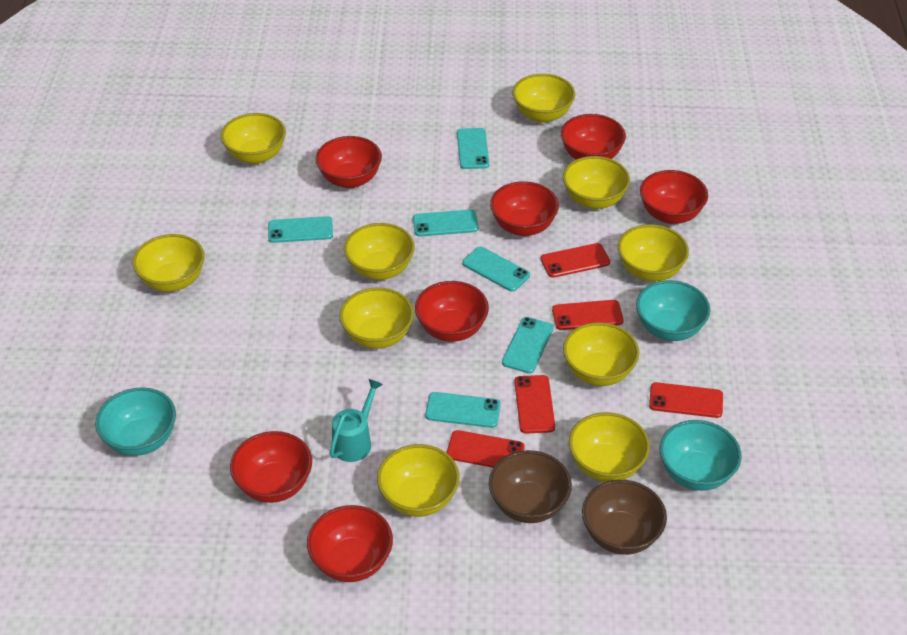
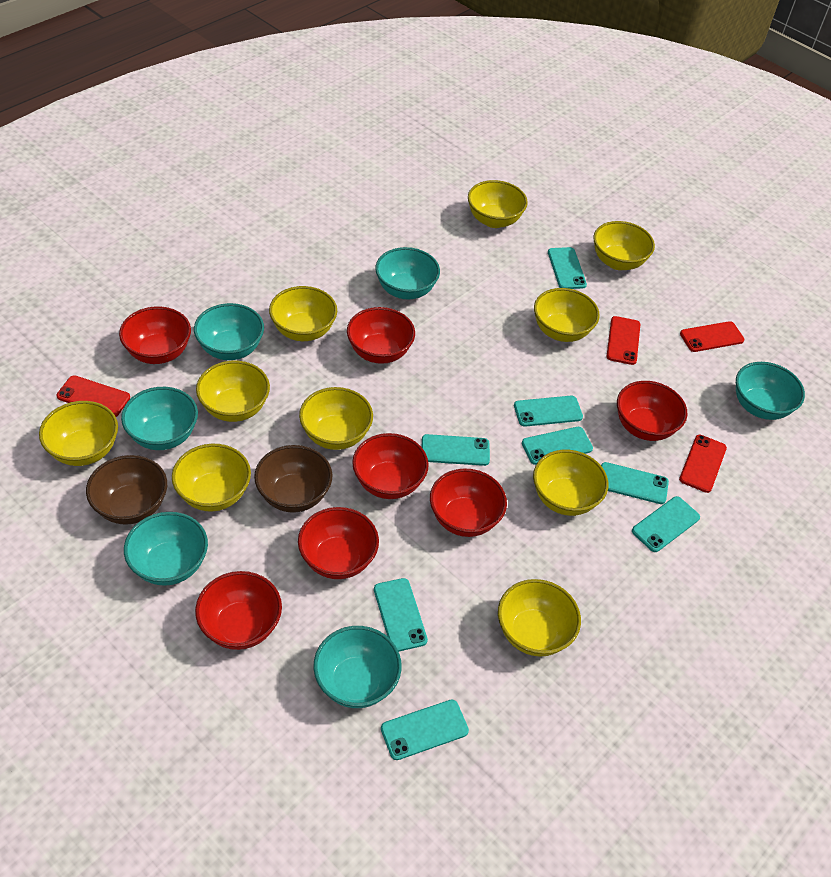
red phone: 5 -> 4
turquoise bowl: 3 -> 6
turquoise phone: 6 -> 8
turquoise watering can: 1 -> 0

